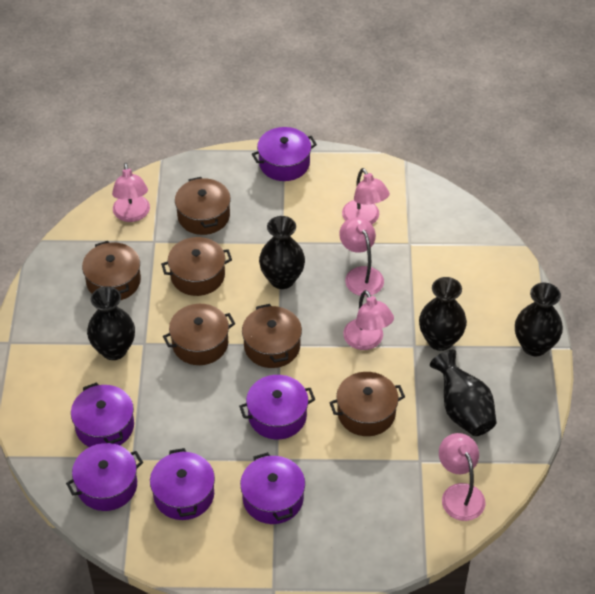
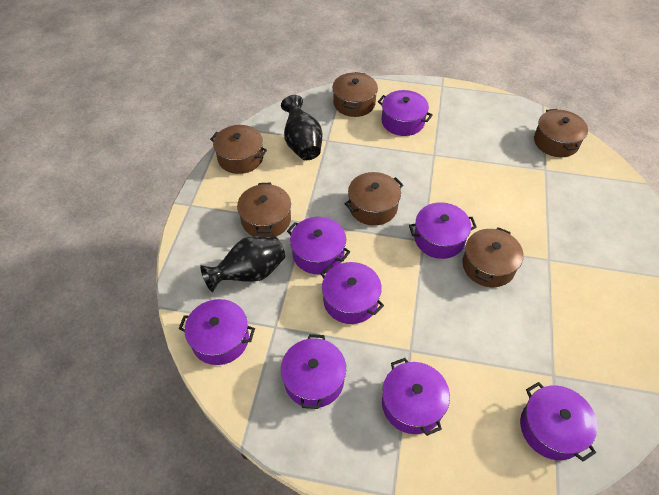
black vase: 5 -> 2
pink lamp: 5 -> 0
purple pot: 6 -> 8

